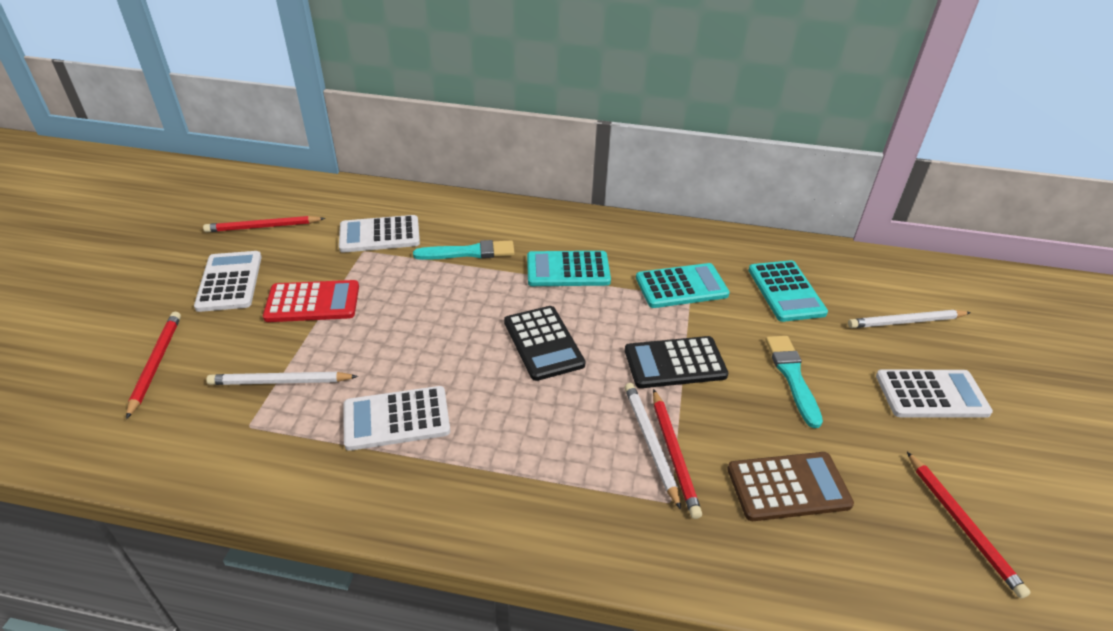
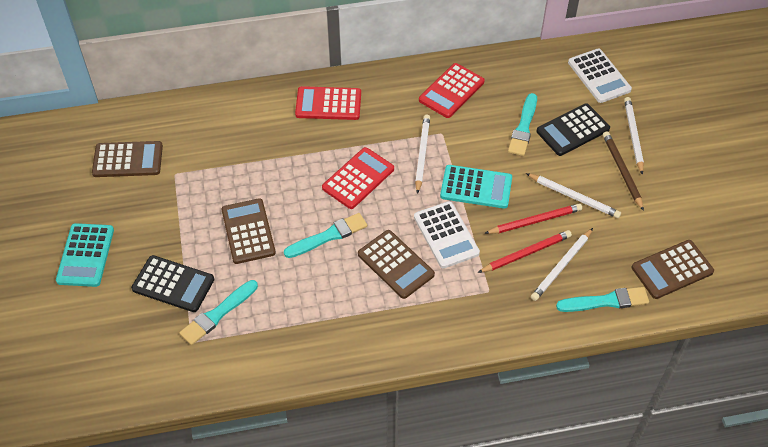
brown calculator: 1 -> 4
brown pencil: 0 -> 1
red calculator: 1 -> 3
red pencil: 4 -> 2
turquoise brush: 2 -> 4
turquoise calculator: 3 -> 2
white calculator: 4 -> 2
white pencil: 3 -> 4

